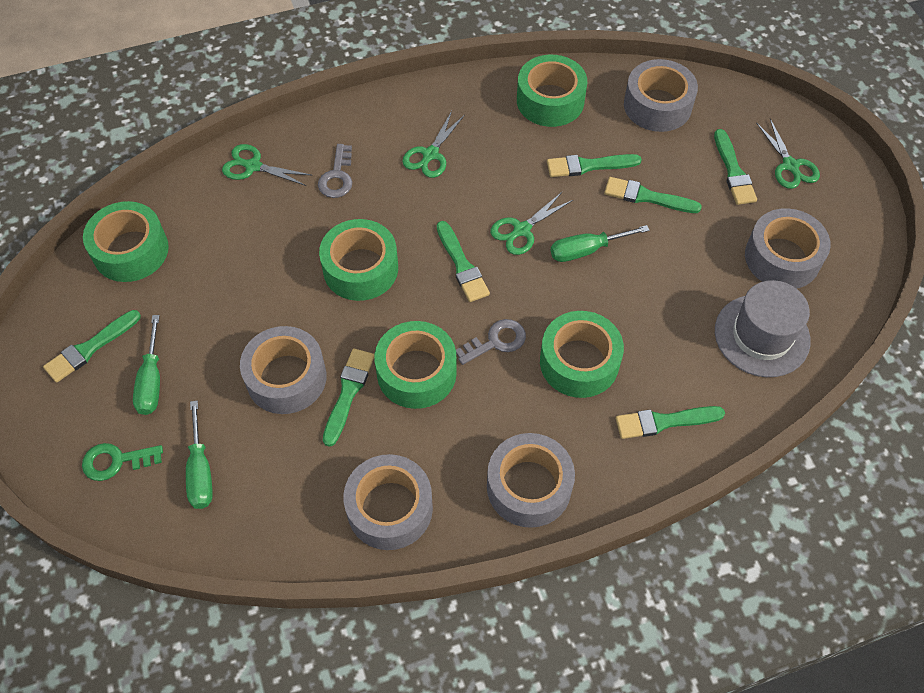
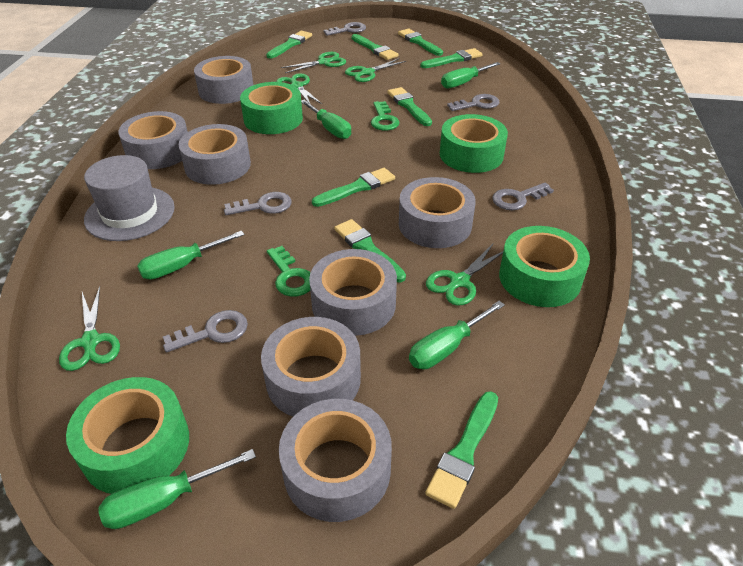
green brush: 7 -> 8
green key: 1 -> 2
green scissors: 4 -> 5
green screwdriver: 3 -> 5
green tape: 5 -> 4
grey key: 2 -> 5
grey tape: 5 -> 7

